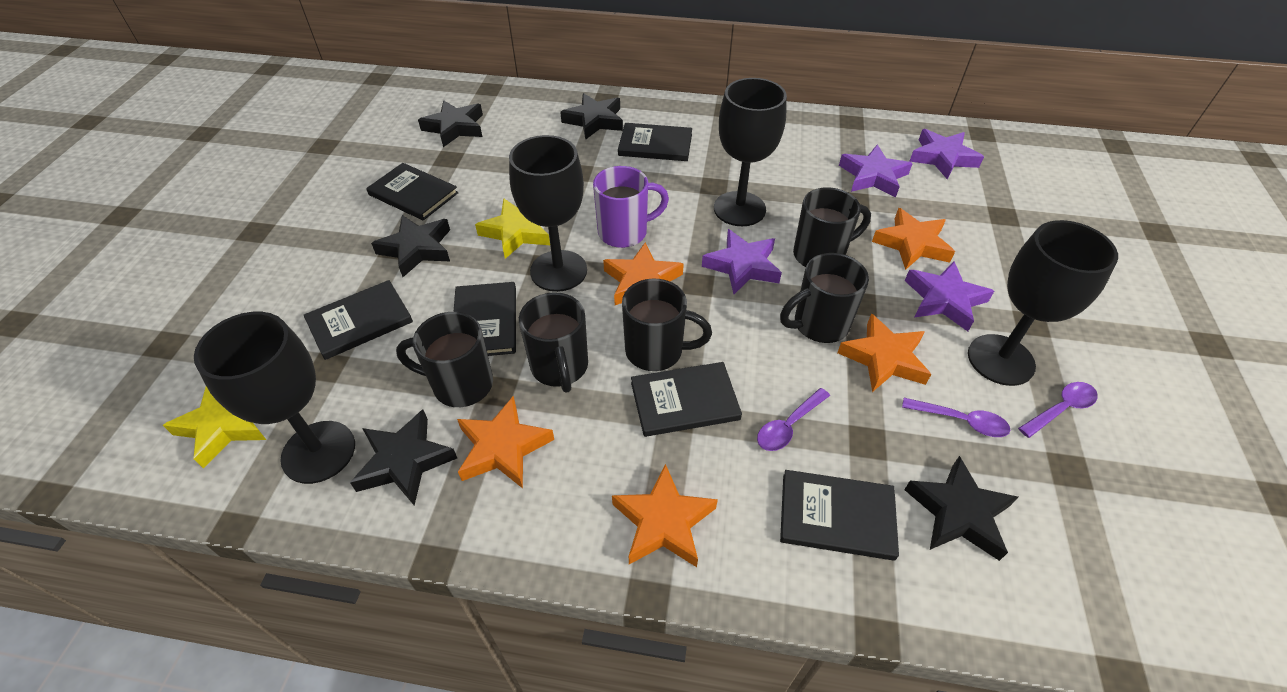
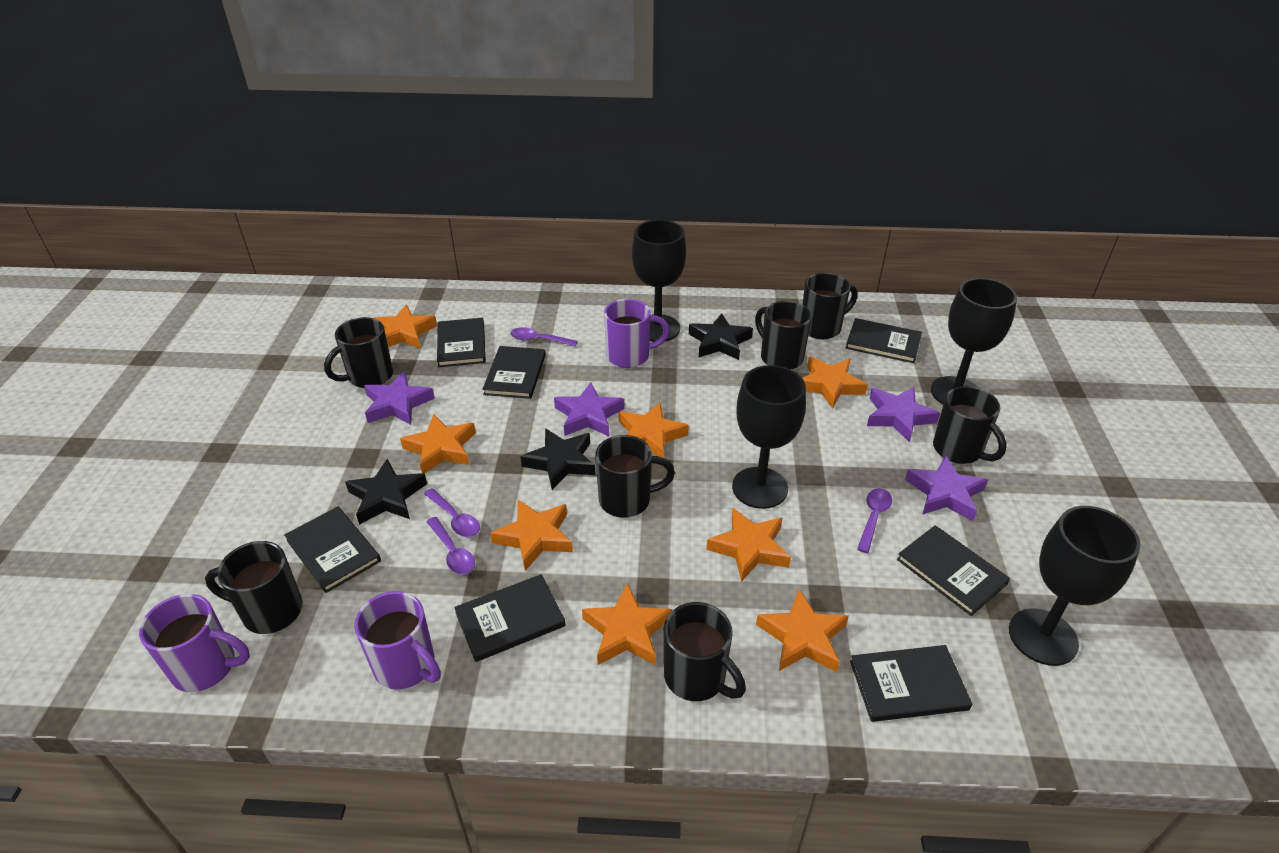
black book: 6 -> 7
black mug: 5 -> 7
black star: 5 -> 3
orange star: 5 -> 8
purple mug: 1 -> 3
purple spoon: 3 -> 4
yellow star: 2 -> 0

